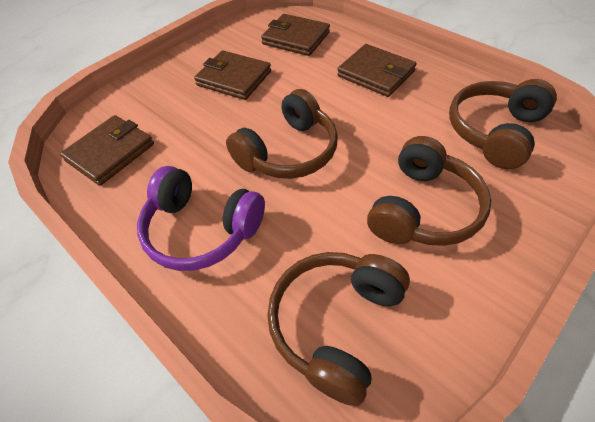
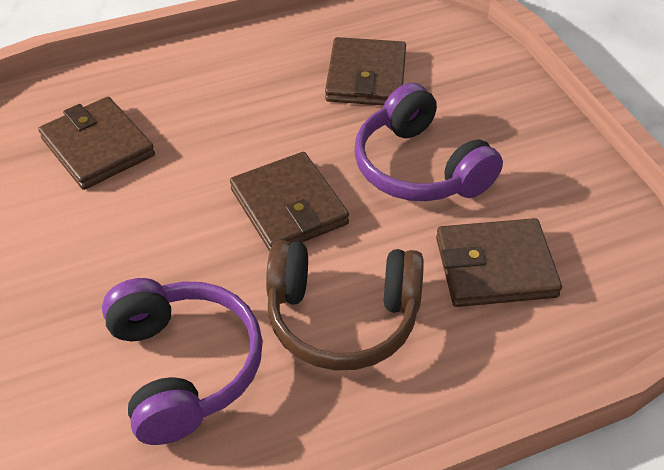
brown headphones: 4 -> 1
purple headphones: 1 -> 2

